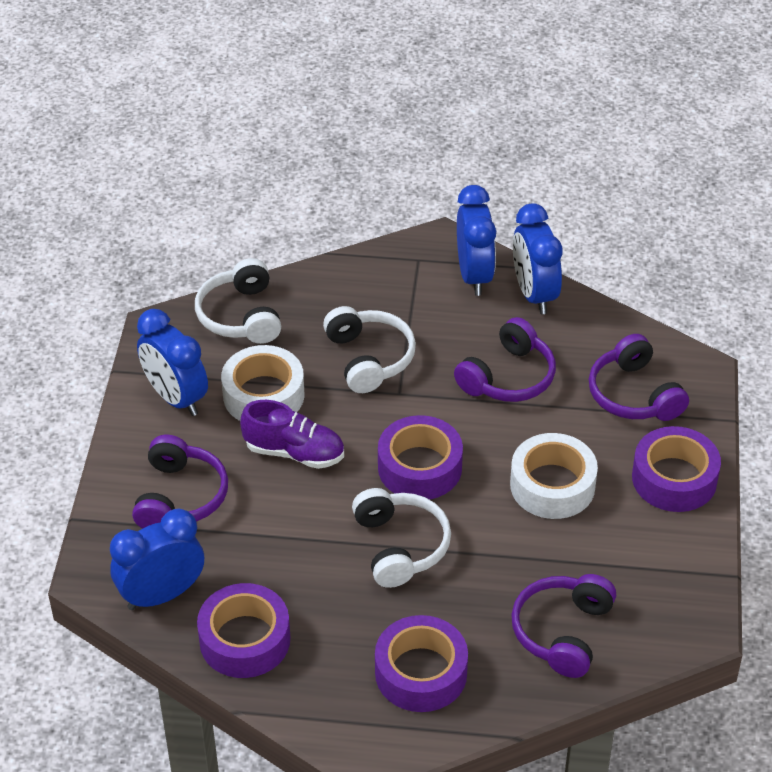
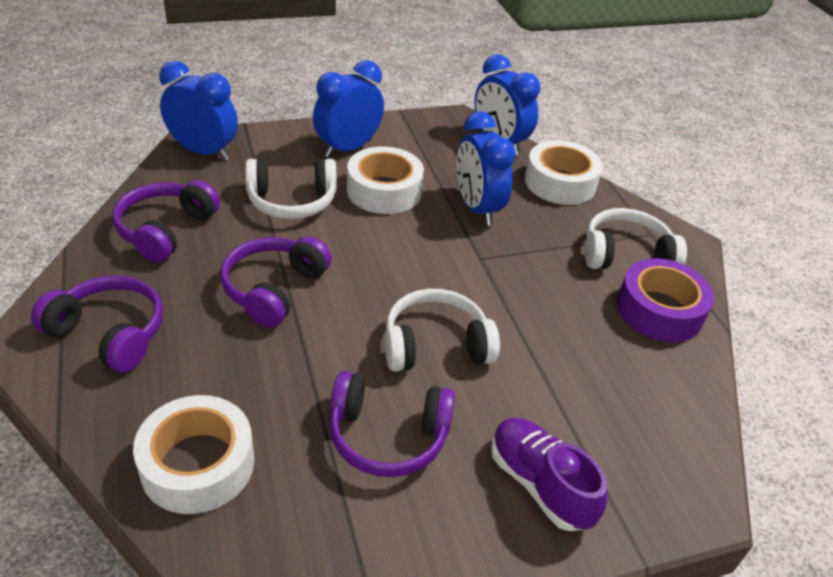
purple tape: 4 -> 1
white tape: 2 -> 3

